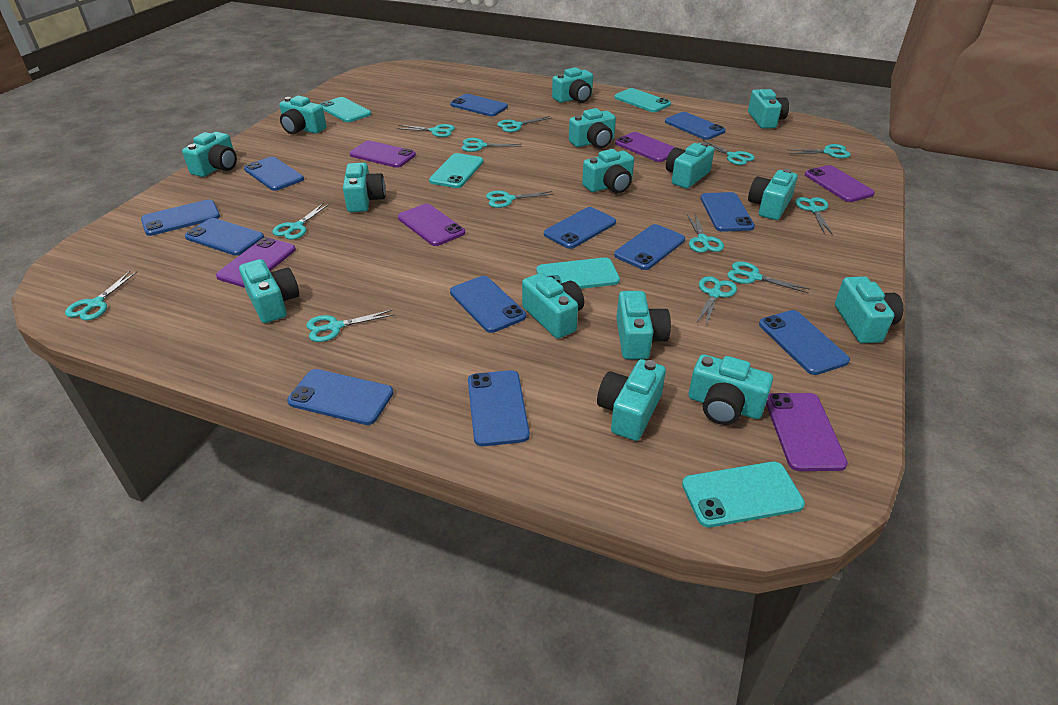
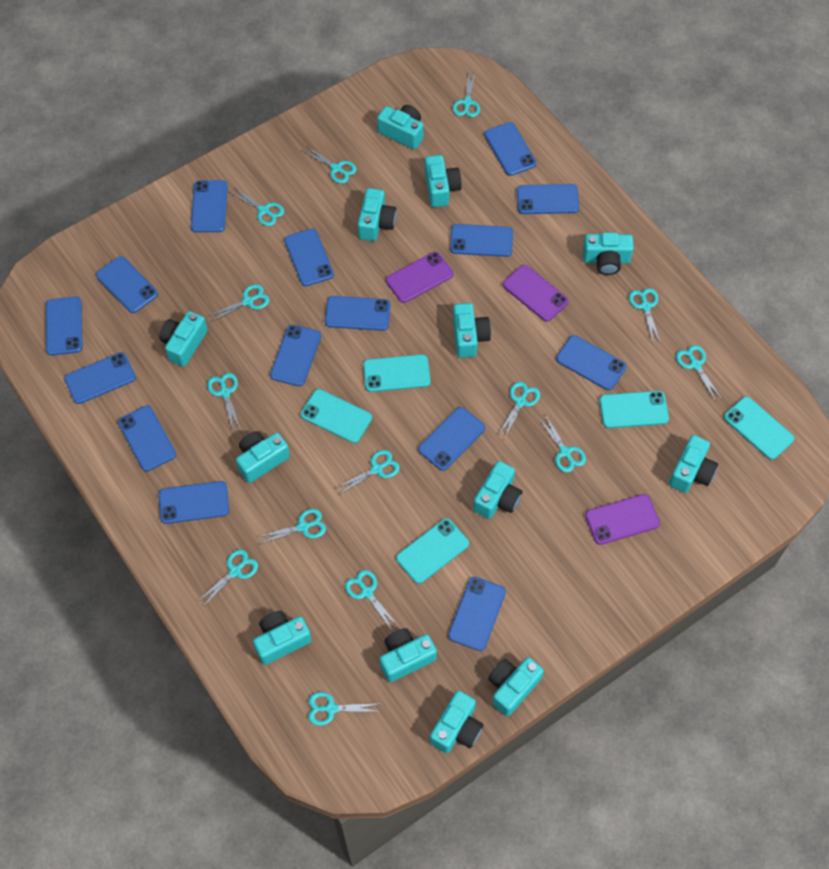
blue phone: 12 -> 15
purple phone: 6 -> 3
turquoise camera: 15 -> 13
turquoise scissors: 13 -> 14

